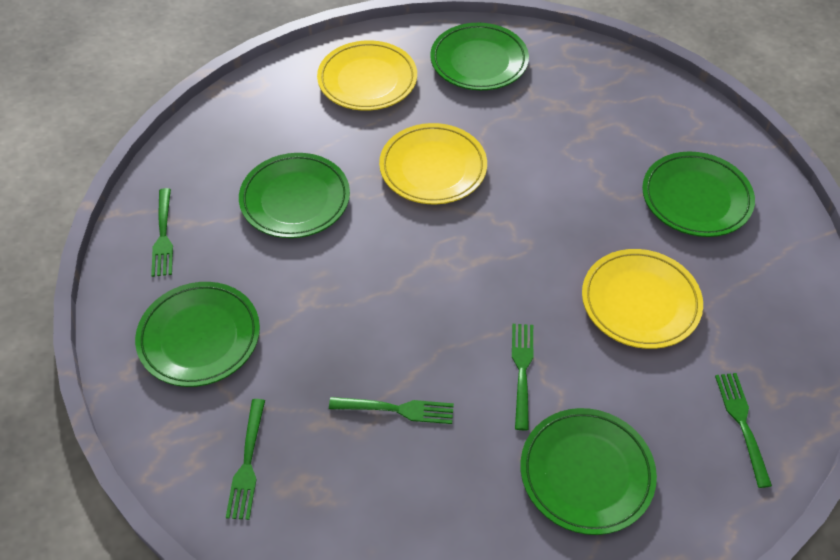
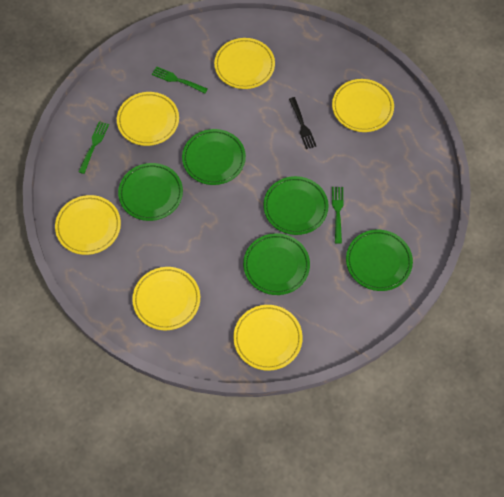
black fork: 0 -> 1
green fork: 5 -> 3
yellow plate: 3 -> 6

